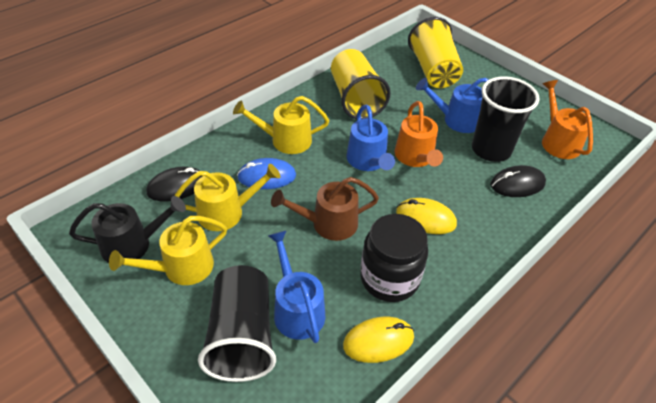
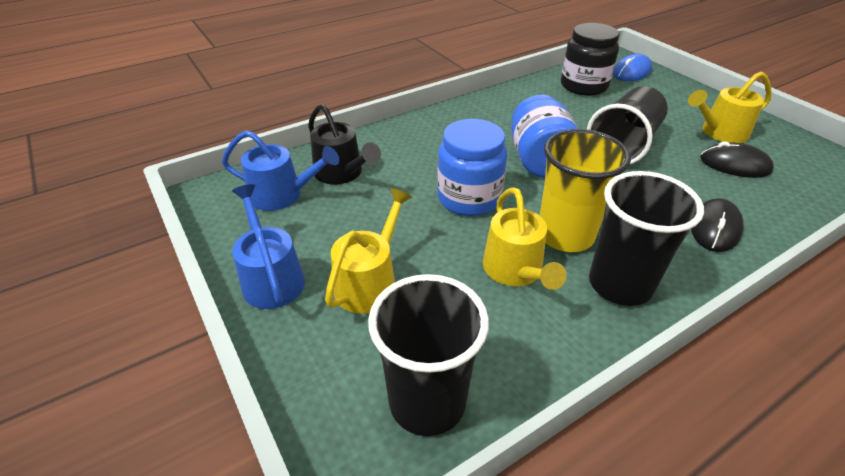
black cup: 2 -> 3
blue jar: 0 -> 2
blue watering can: 3 -> 2
brown watering can: 1 -> 0
orange watering can: 2 -> 0
yellow cup: 2 -> 1
yellow mouse: 2 -> 0

